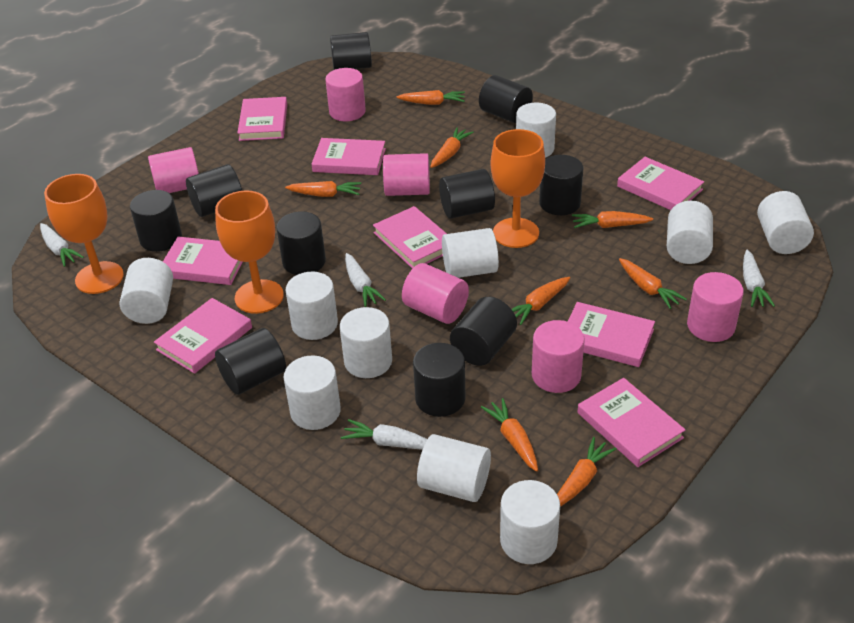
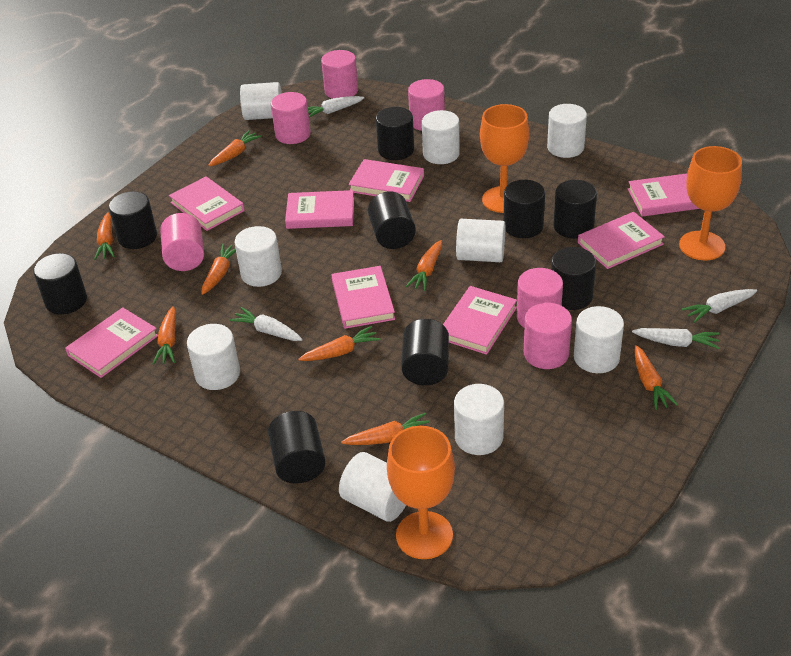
black cylinder: 10 -> 9
white cylinder: 10 -> 9

